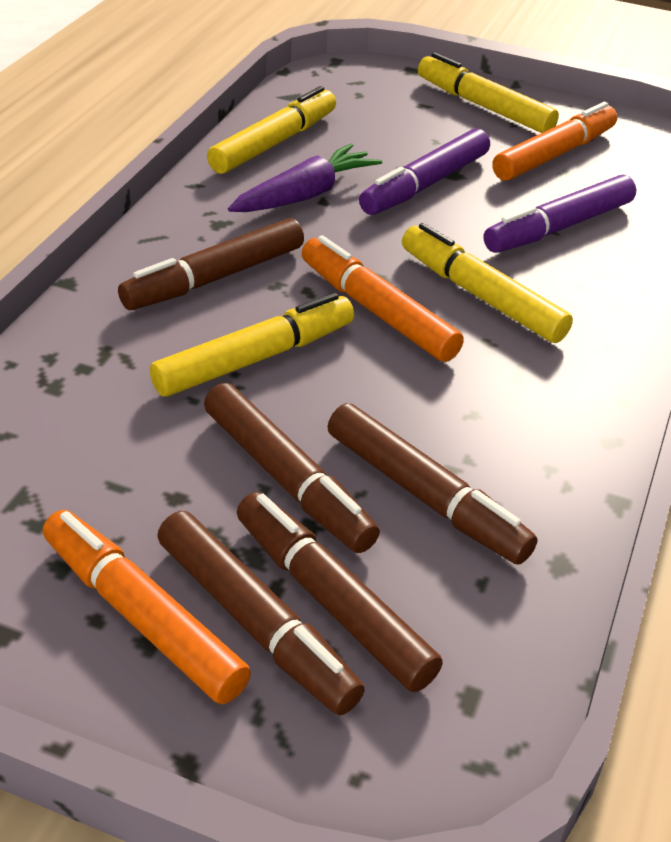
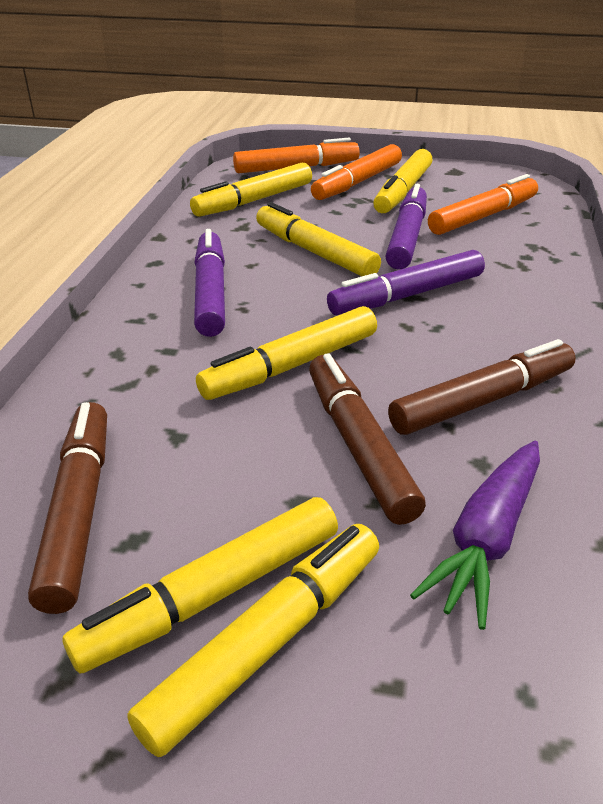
brown marker: 5 -> 3
purple marker: 2 -> 3
yellow marker: 4 -> 6

